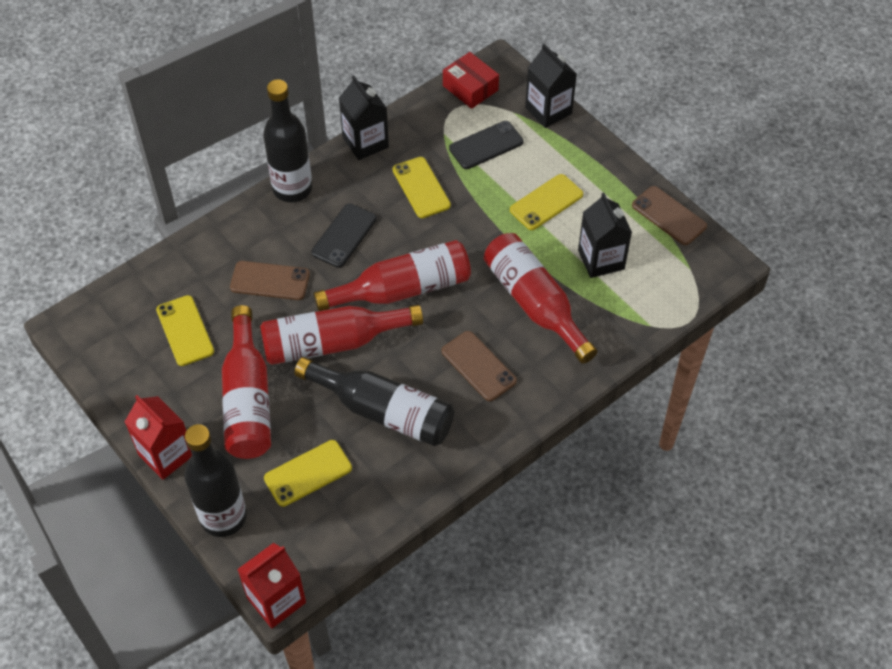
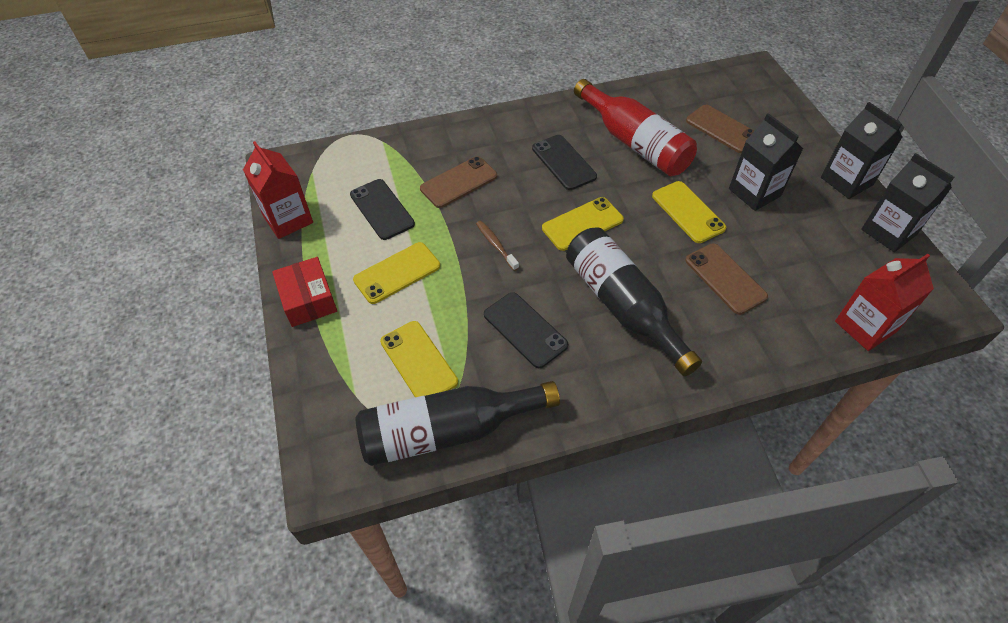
black bottle: 3 -> 2
black phone: 2 -> 3
brown toothbrush: 0 -> 1
red bottle: 4 -> 1

